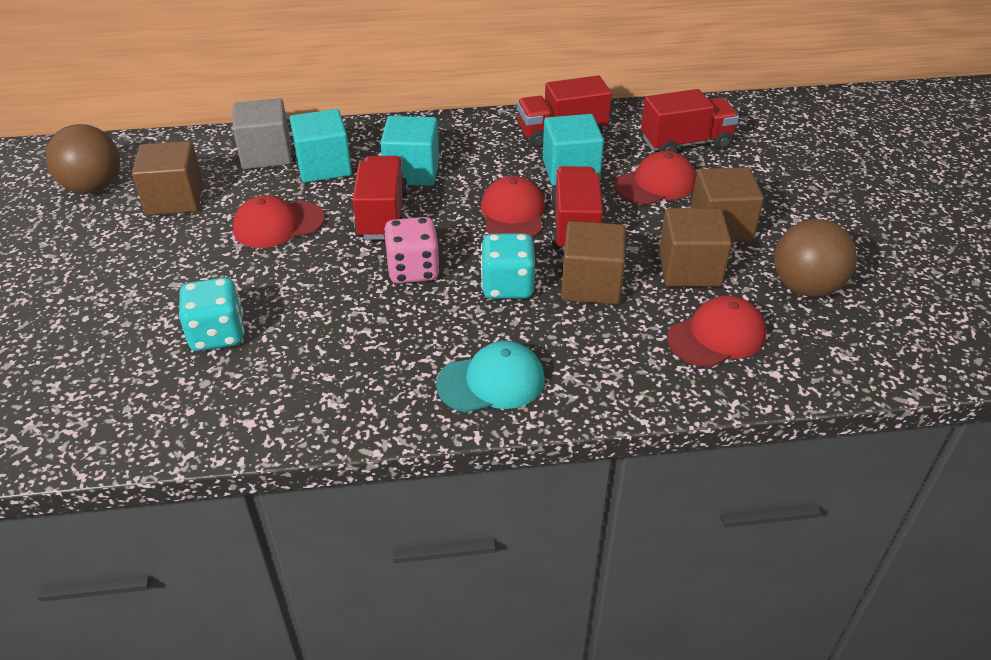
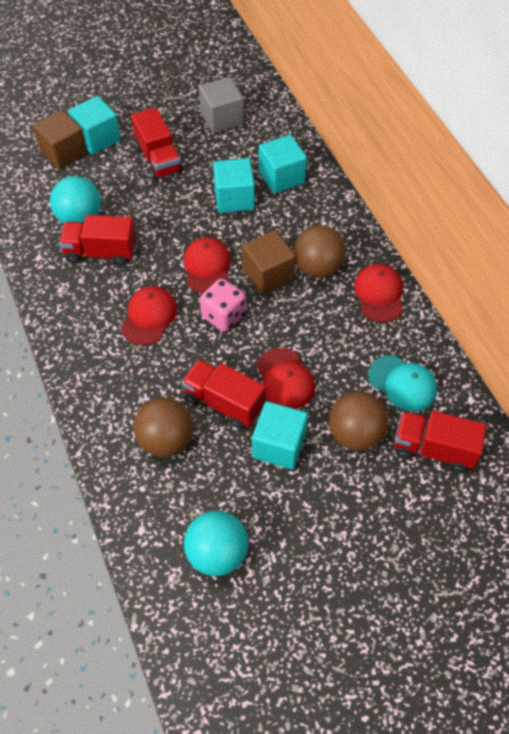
brown ball: 2 -> 3
brown cube: 4 -> 2
turquoise ball: 0 -> 2
turquoise cube: 3 -> 4
turquoise dice: 2 -> 0

